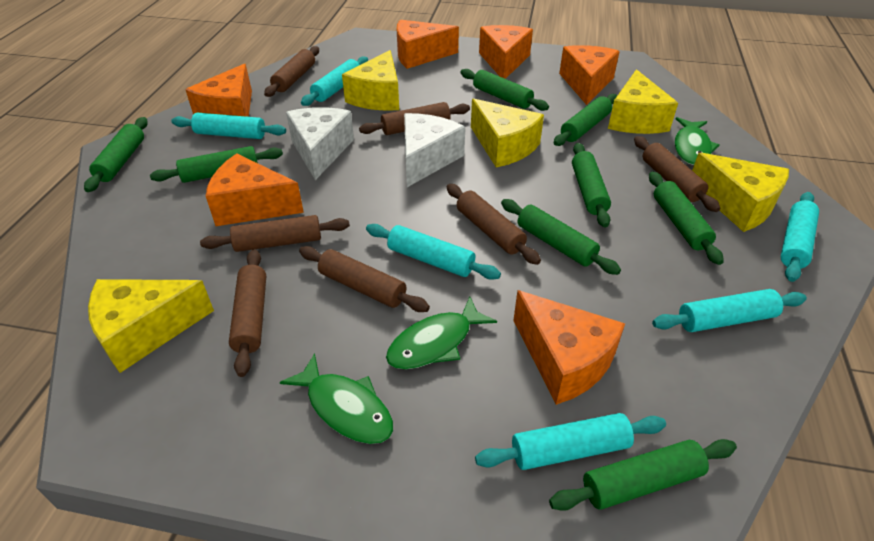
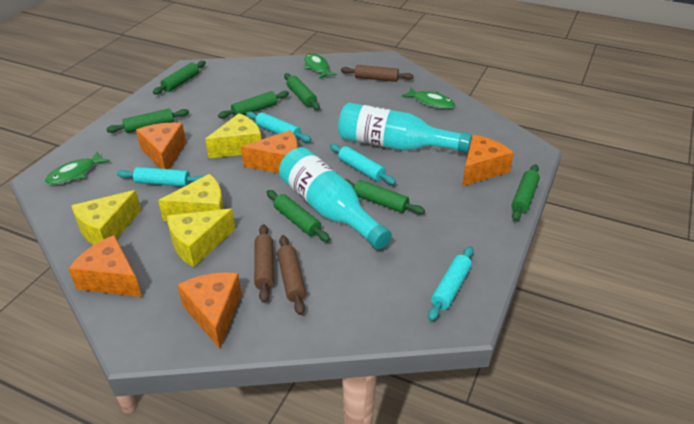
brown rolling pin: 7 -> 3
green rolling pin: 8 -> 7
orange cheese: 6 -> 5
turquoise bottle: 0 -> 2
turquoise rolling pin: 6 -> 4
white cheese: 2 -> 0
yellow cheese: 5 -> 4

